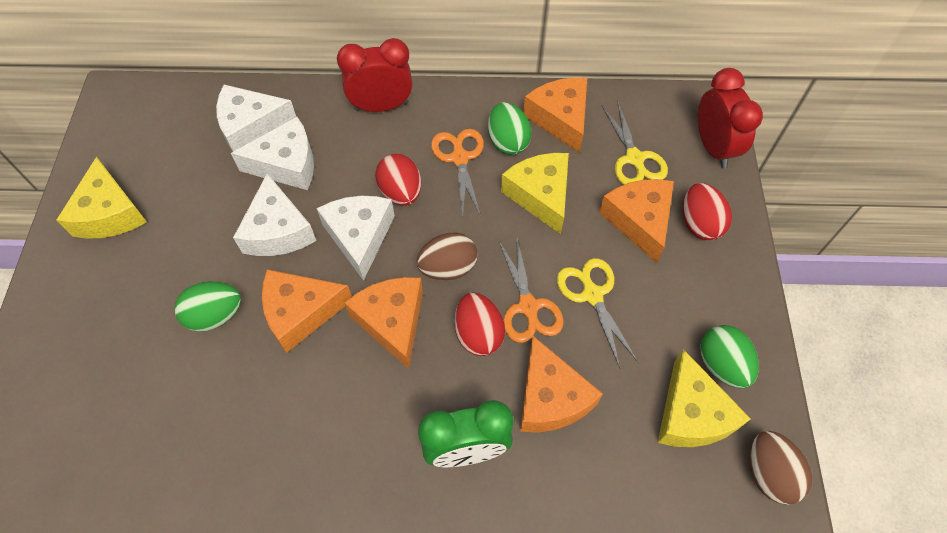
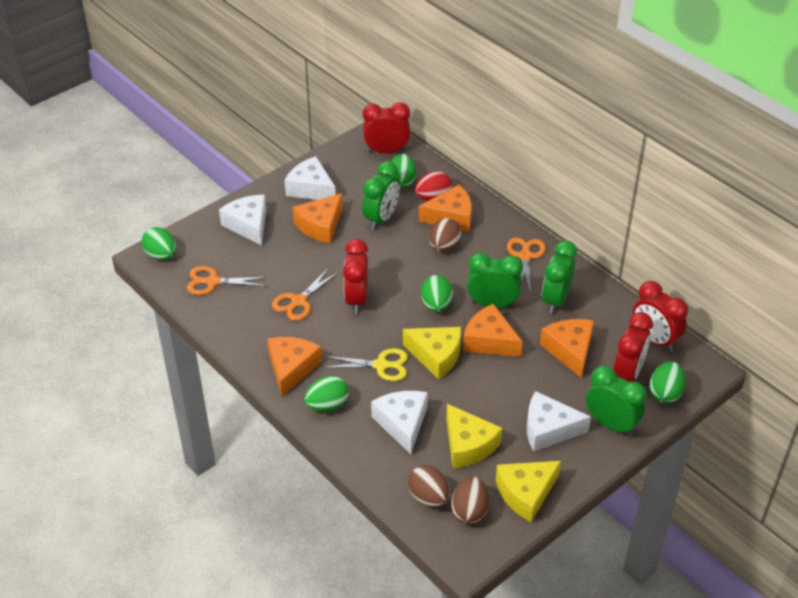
brown egg: 2 -> 3
green clock: 1 -> 4
green egg: 3 -> 5
orange scissors: 2 -> 3
red clock: 2 -> 4
red egg: 3 -> 1
yellow scissors: 2 -> 1

